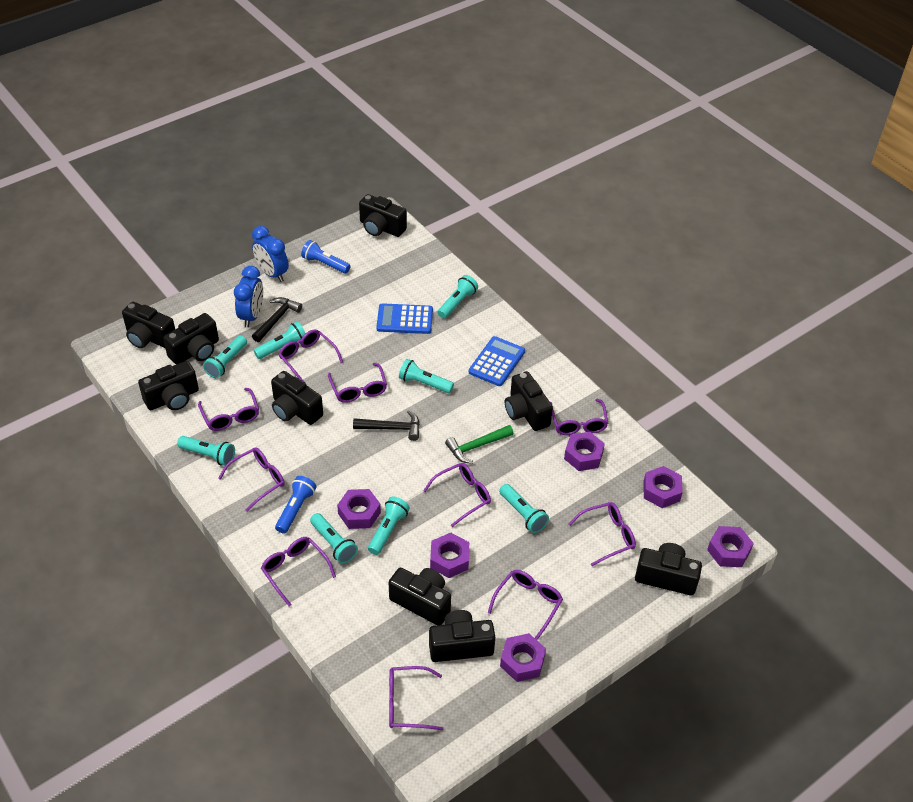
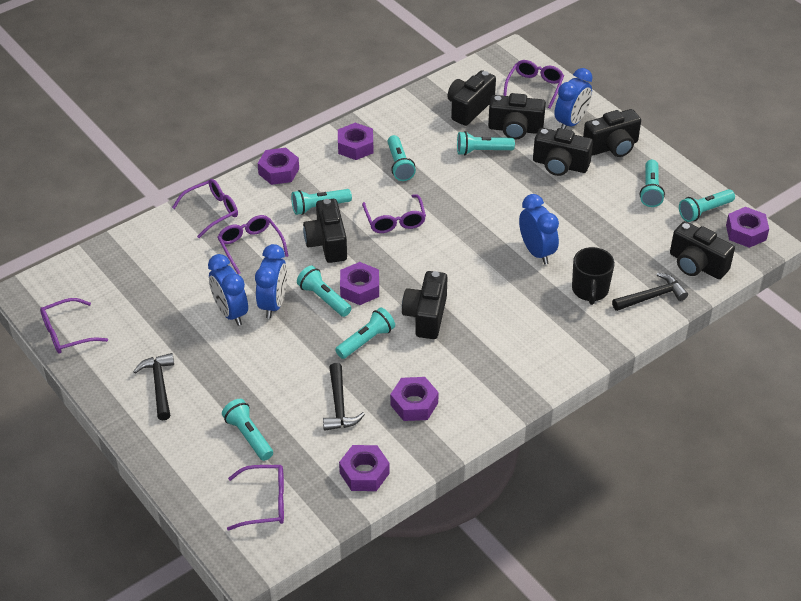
black camera: 9 -> 7
black hammer: 2 -> 3
black mug: 0 -> 1
blue calculator: 2 -> 0
blue clock: 2 -> 4
blue flashlight: 2 -> 0
green hammer: 1 -> 0
purple glasses: 10 -> 6

